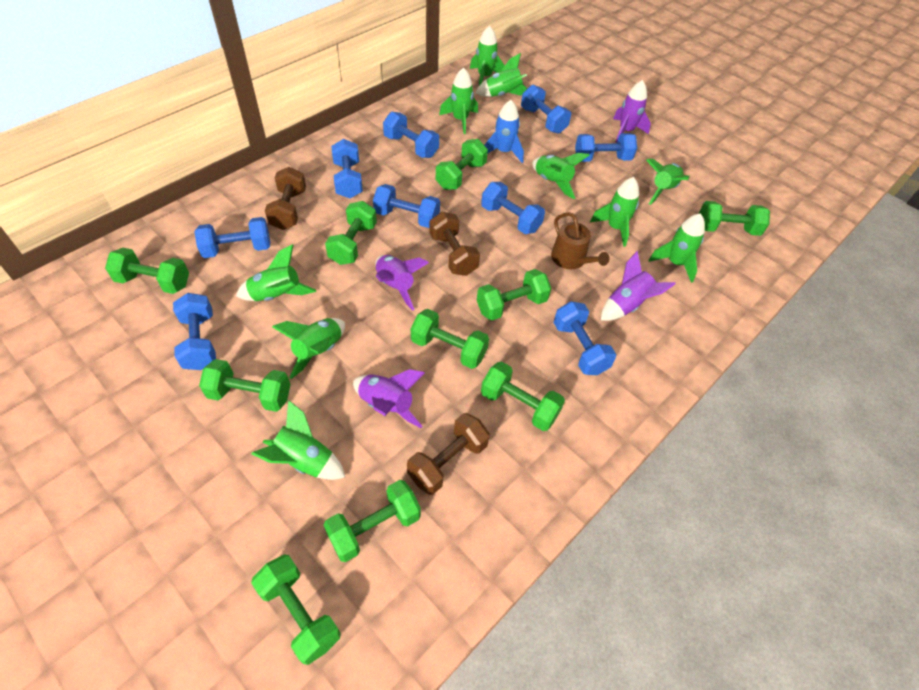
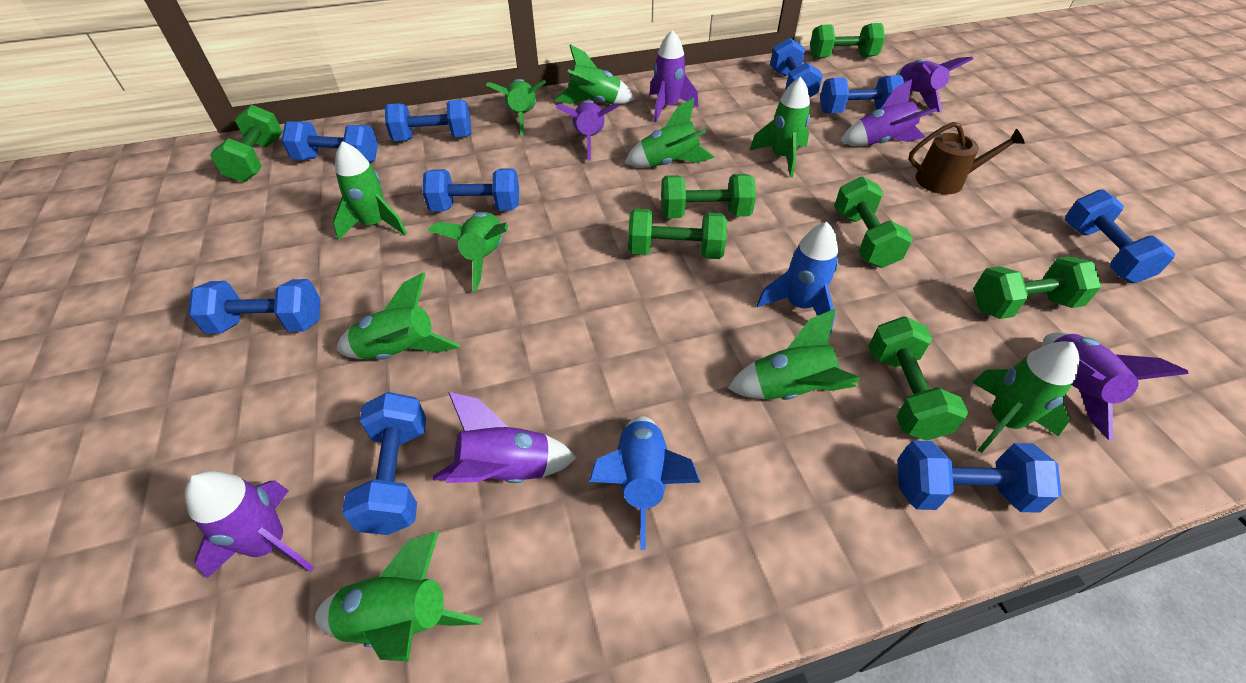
blue rocket: 1 -> 2
brown dumbbell: 3 -> 0
green dumbbell: 10 -> 7
purple rocket: 4 -> 7

